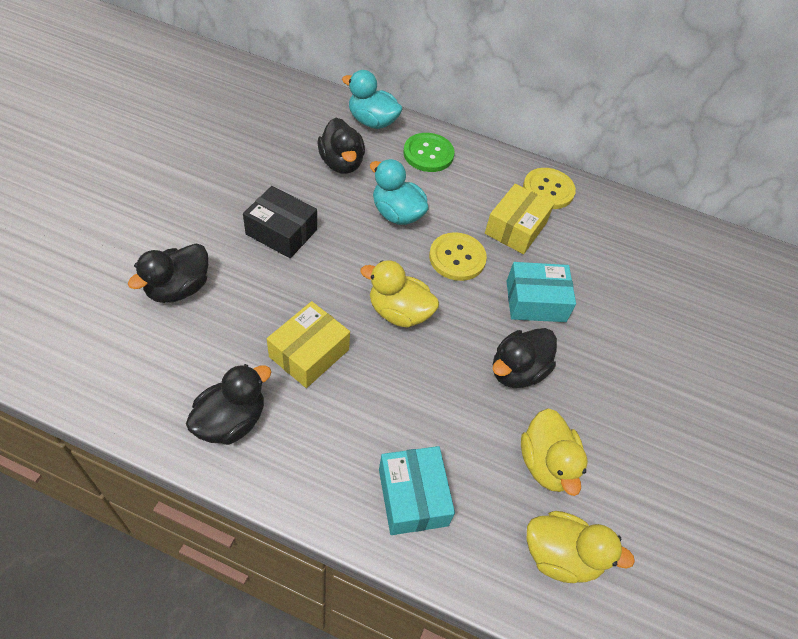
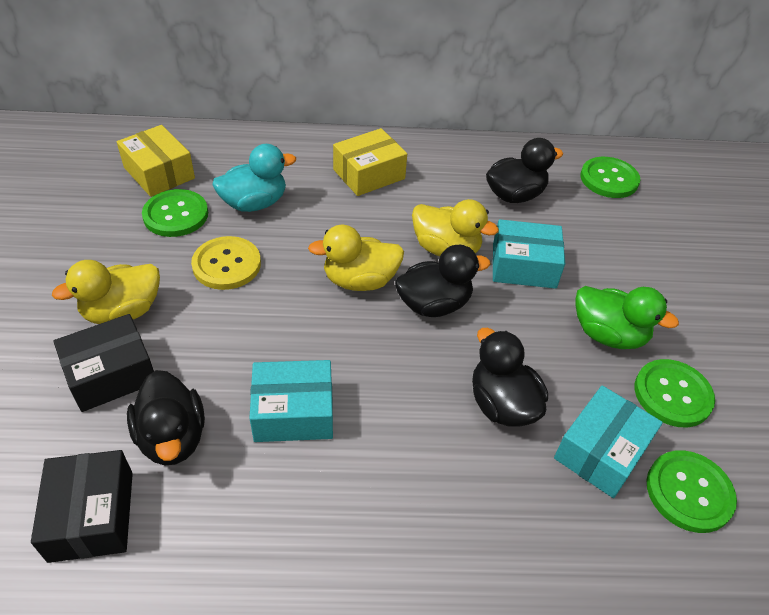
black box: 1 -> 2
green button: 1 -> 4
green duck: 0 -> 1
turquoise box: 2 -> 3
turquoise duck: 2 -> 1
yellow button: 2 -> 1

